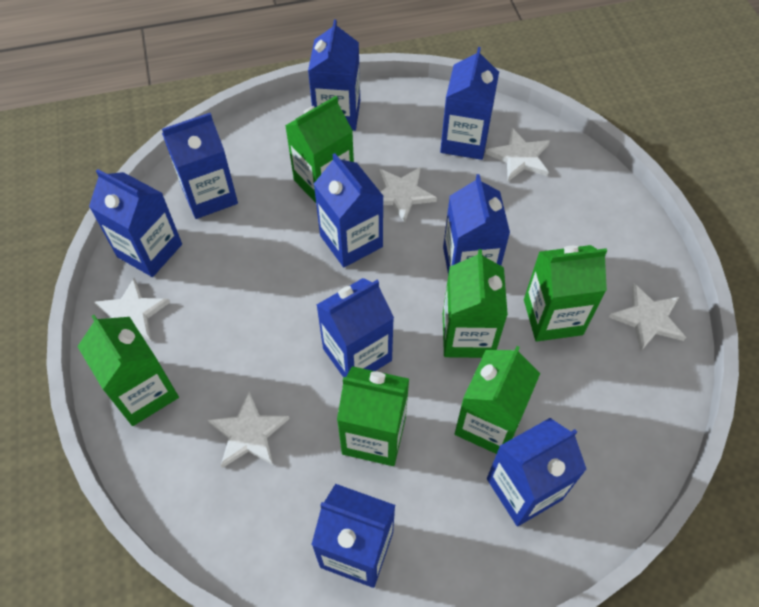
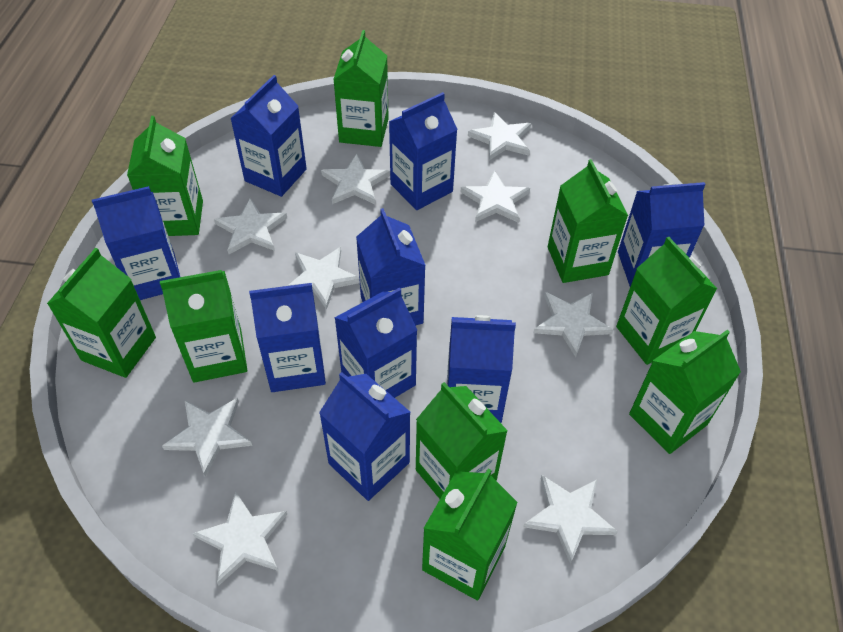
green carton: 6 -> 9
white star: 5 -> 9

